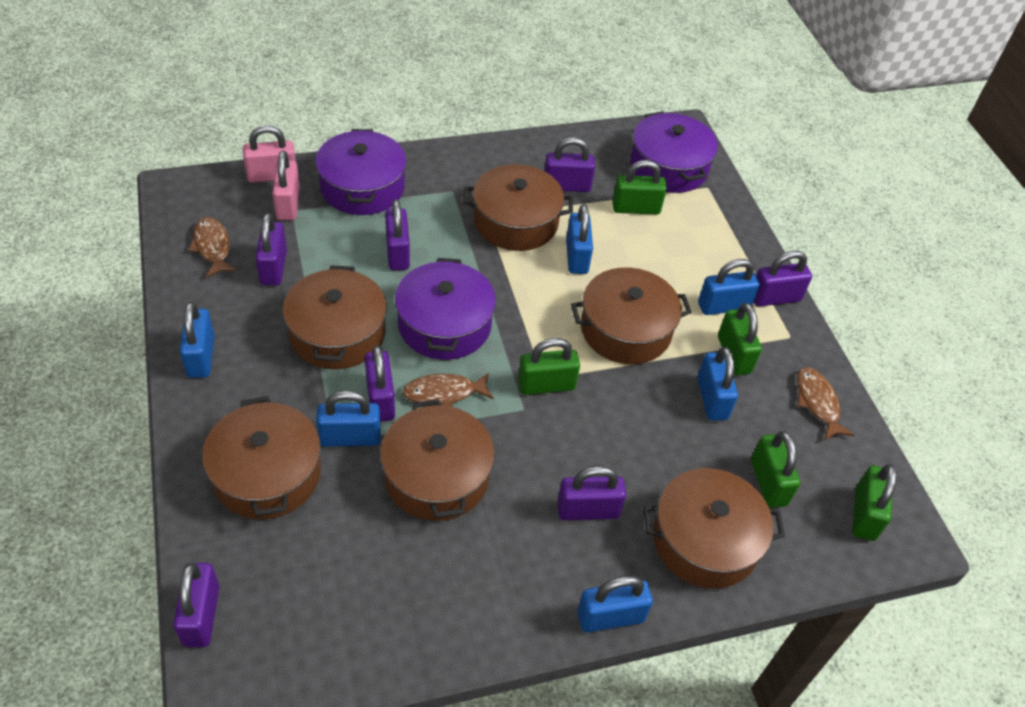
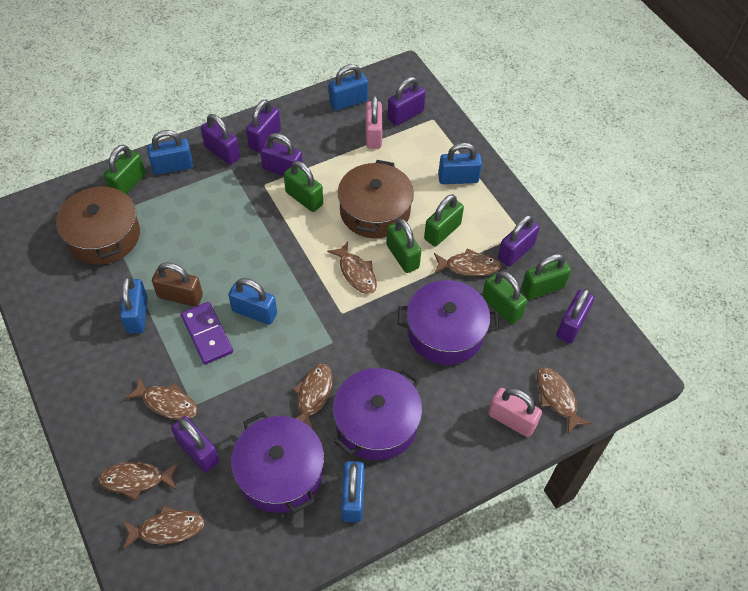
brown fish: 3 -> 7
brown padlock: 0 -> 1
brown pot: 6 -> 2
green padlock: 5 -> 6
purple domino: 0 -> 1

